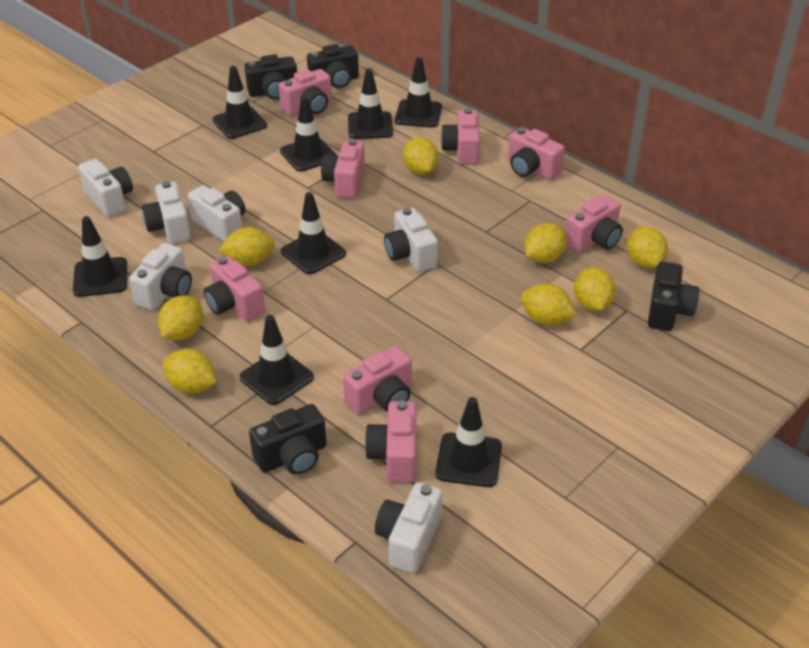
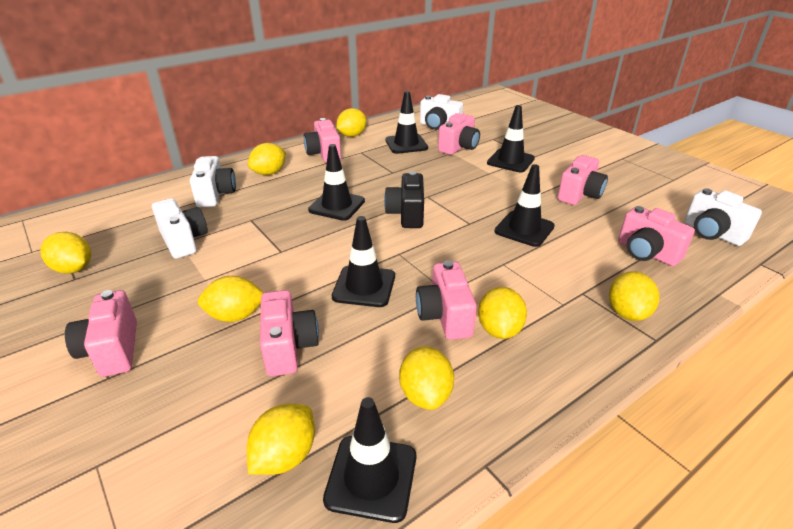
black camera: 4 -> 1
black traffic cone: 8 -> 6
pink camera: 8 -> 7
white camera: 6 -> 4

